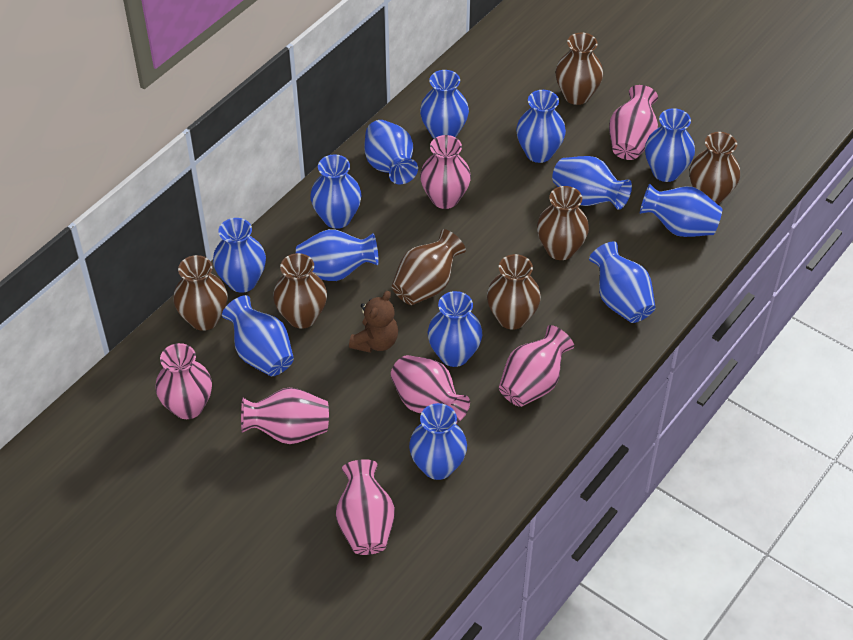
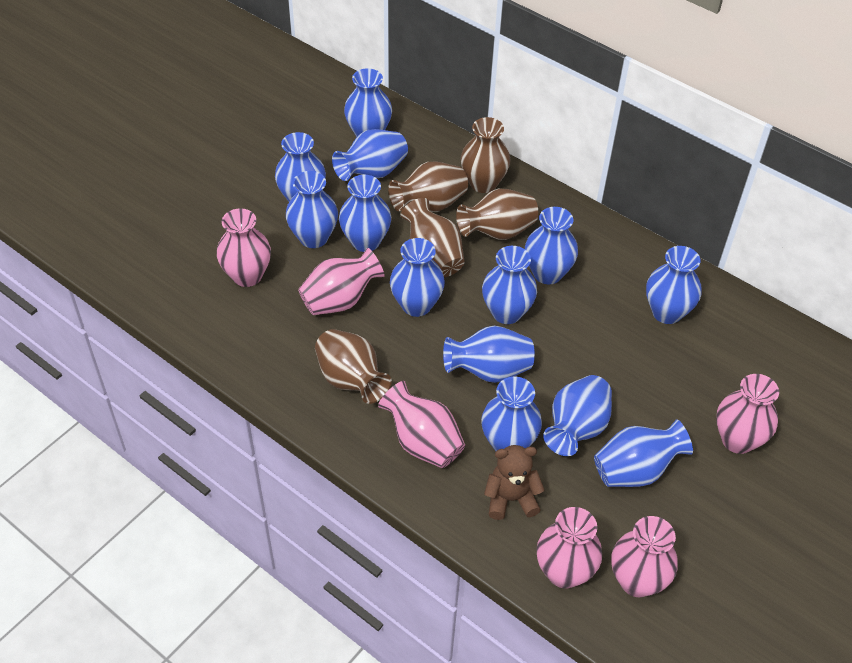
brown vase: 7 -> 5
pink vase: 7 -> 6

